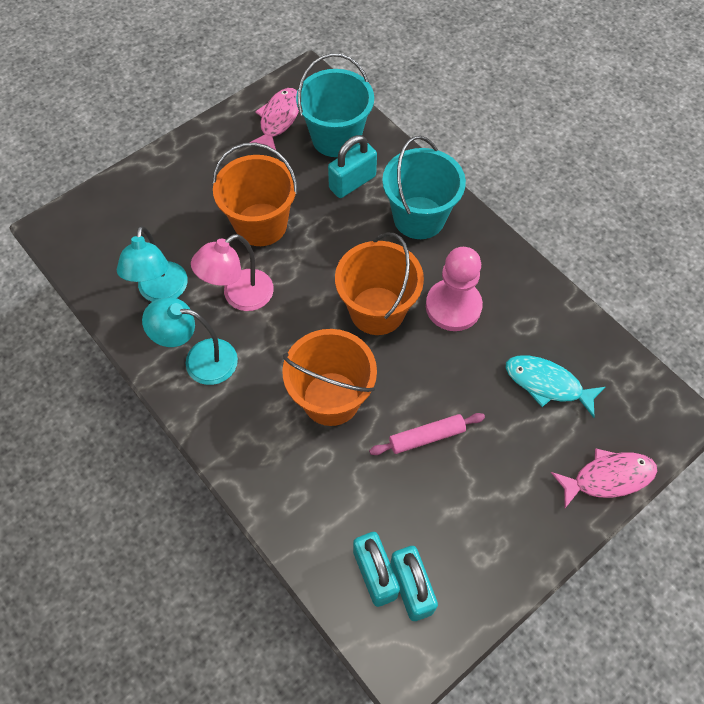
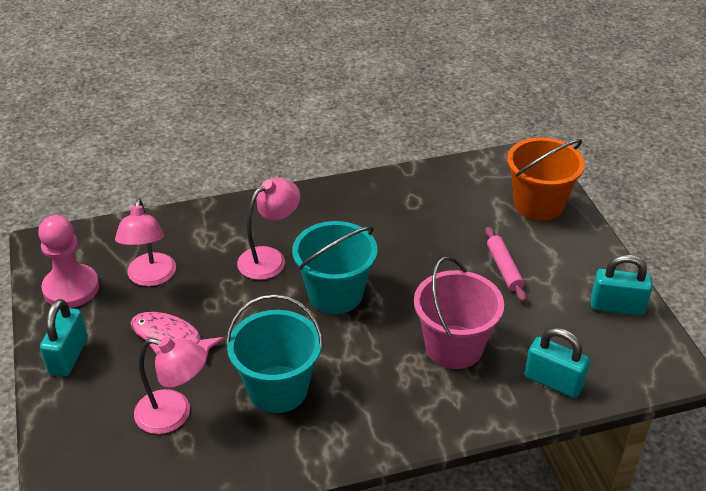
orange bucket: 3 -> 1
pink bucket: 0 -> 1
pink fish: 2 -> 1
pink lamp: 1 -> 3
turquoise fish: 1 -> 0
turquoise lamp: 2 -> 0

